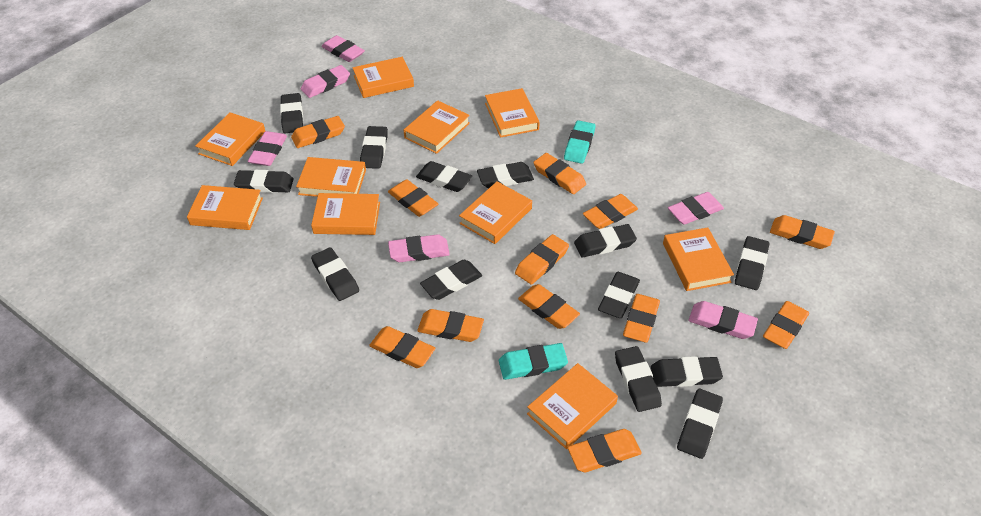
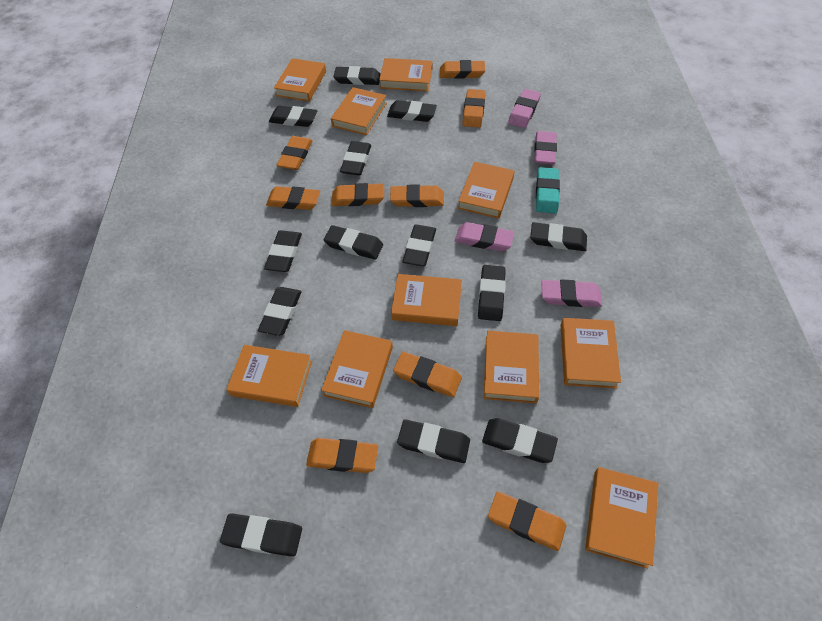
orange eraser: 12 -> 9
pink eraser: 6 -> 4
turquoise eraser: 2 -> 1

